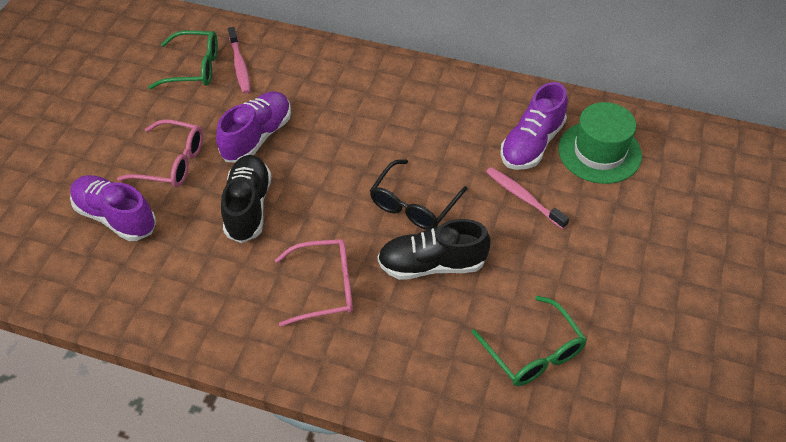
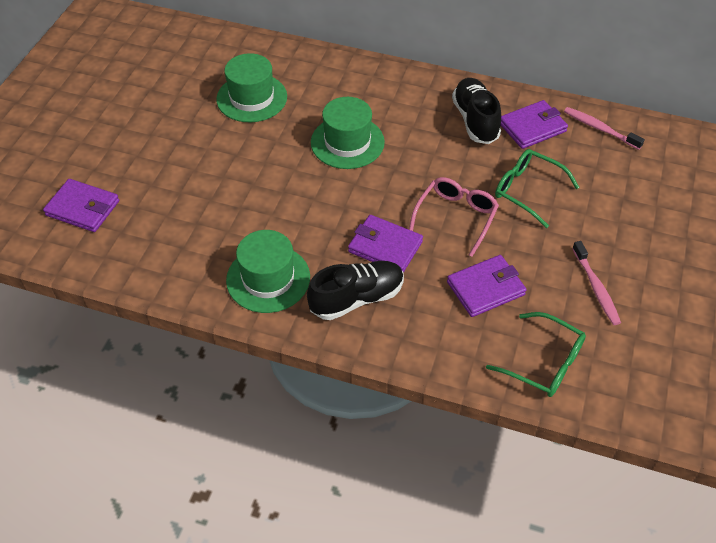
black glasses: 1 -> 0
green hat: 1 -> 3
pink glasses: 2 -> 1
purple shoe: 3 -> 0
purple wallet: 0 -> 4

